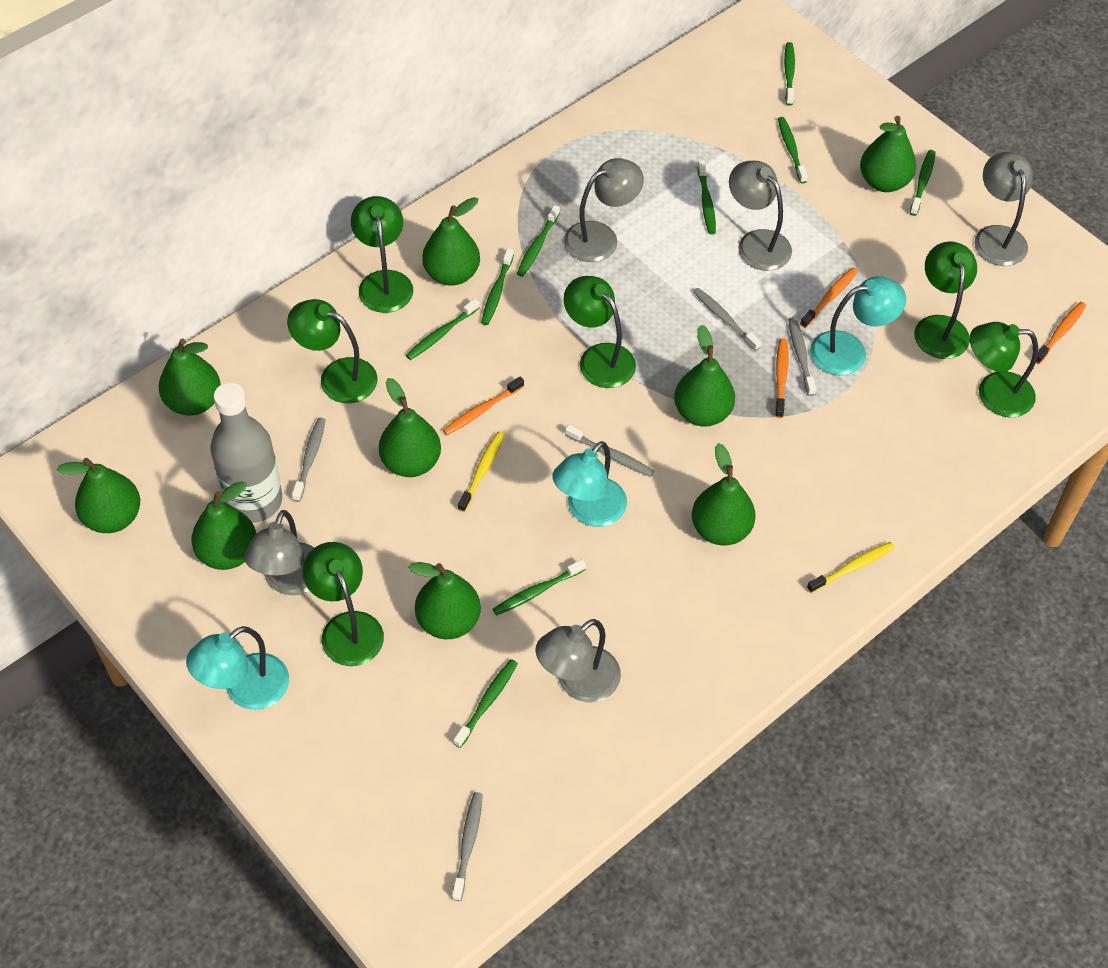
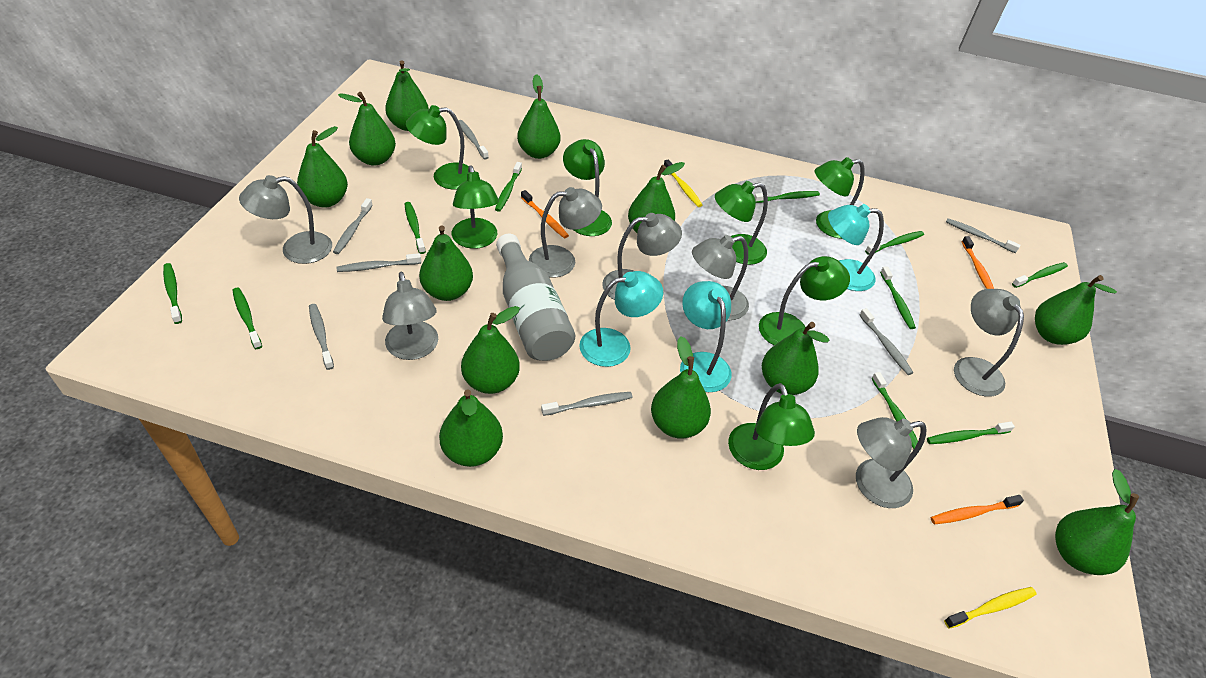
green lamp: 6 -> 7
green pear: 9 -> 12
green toothbrush: 9 -> 10
grey lamp: 5 -> 7
grey toothbrush: 5 -> 7
orange toothbrush: 4 -> 3

